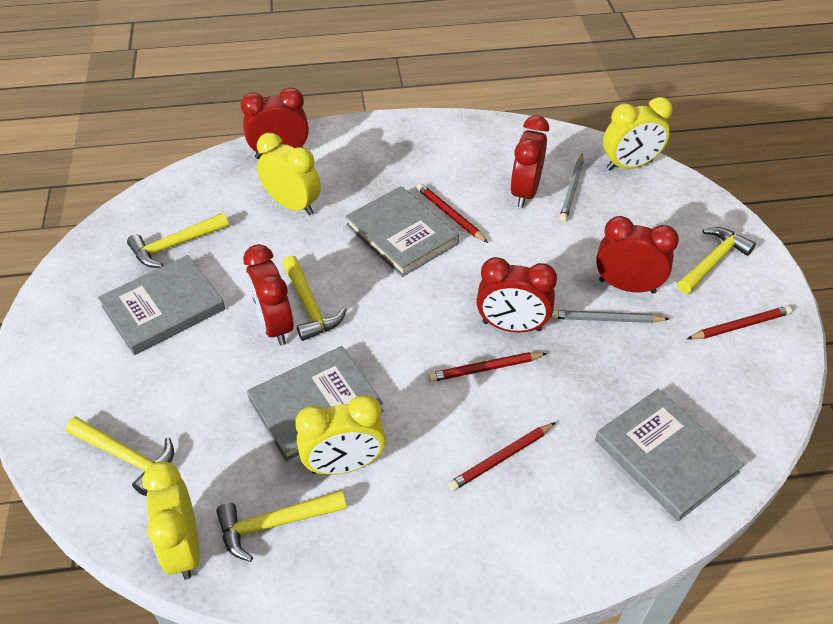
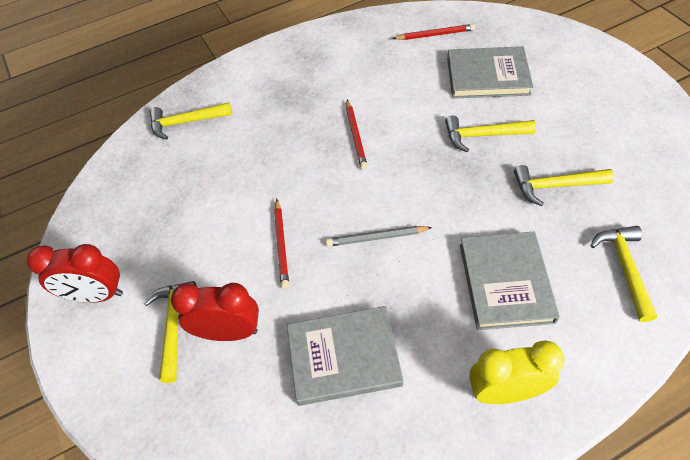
grey book: 4 -> 3
grey pencil: 2 -> 1
red clock: 5 -> 2
red pencil: 4 -> 3
yellow clock: 4 -> 1

